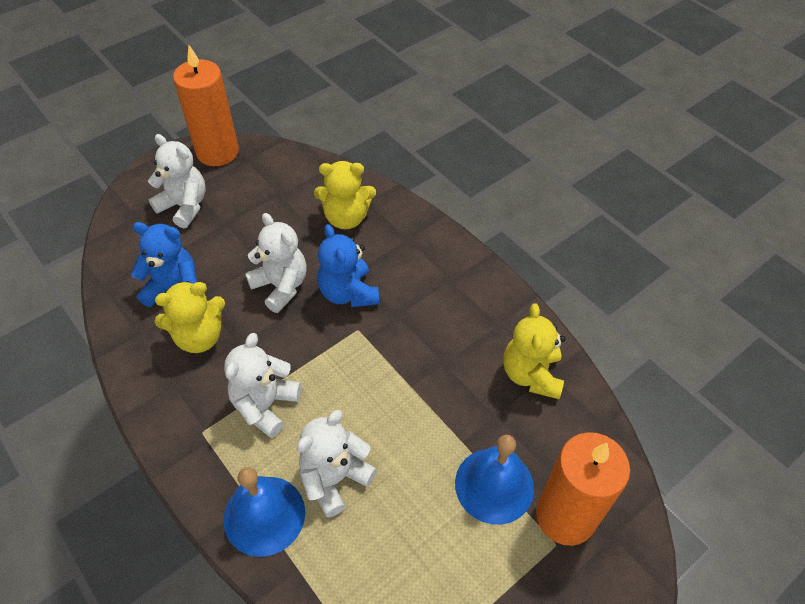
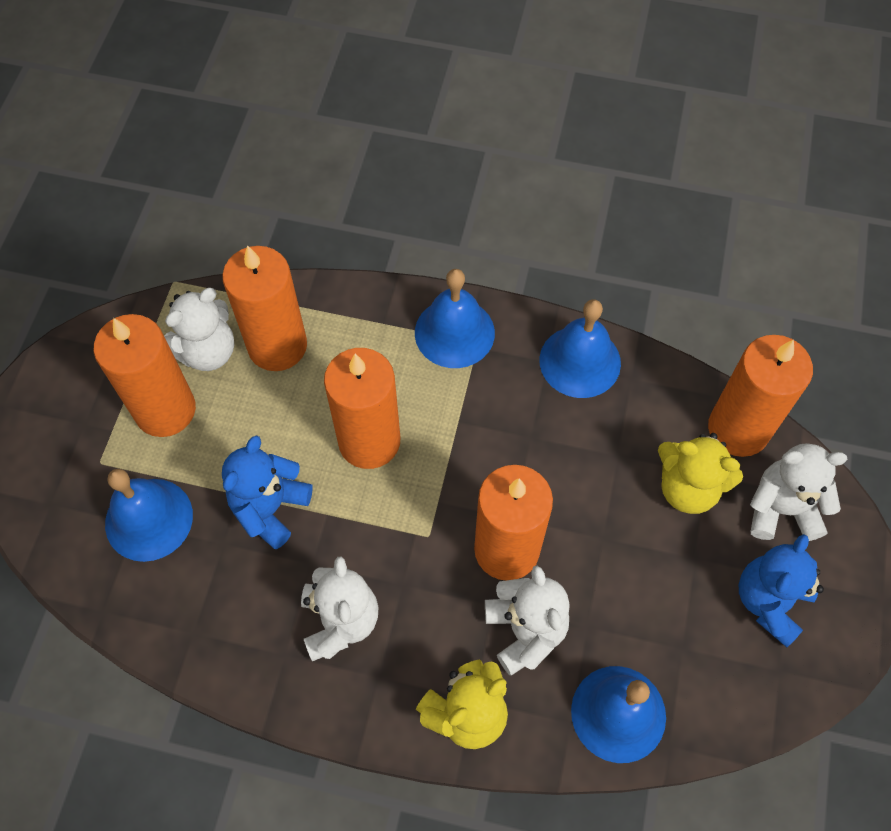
blue bell: 2 -> 4
orange candle: 2 -> 5
yellow teddy bear: 3 -> 2

